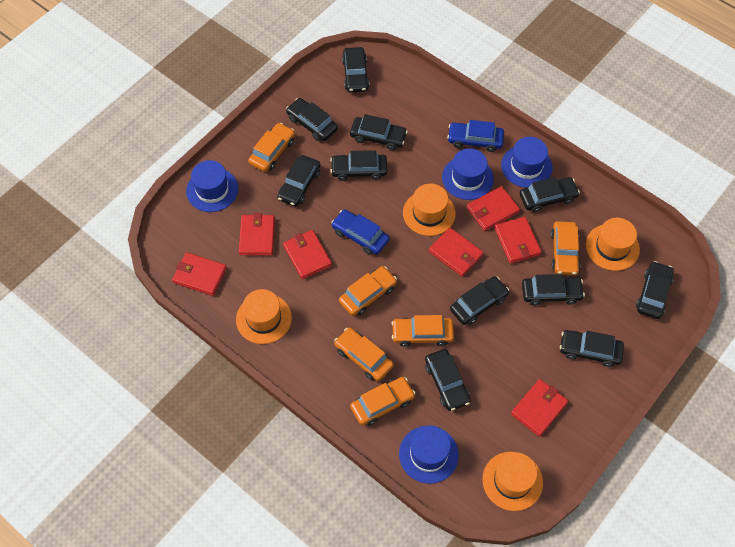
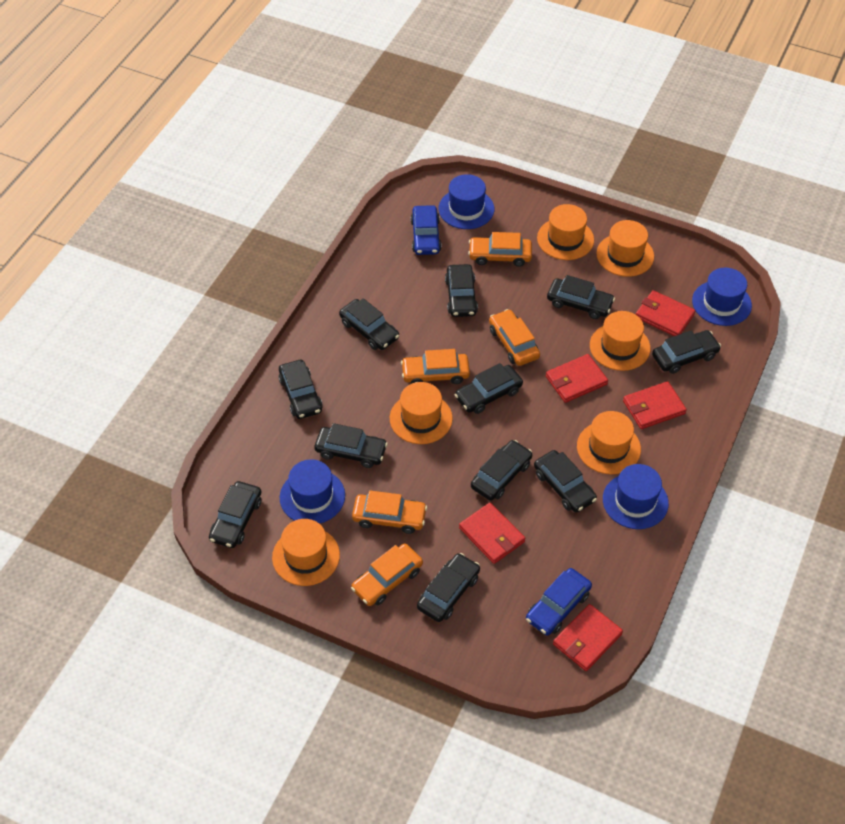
orange car: 6 -> 5
orange hat: 4 -> 6
red wallet: 7 -> 5

